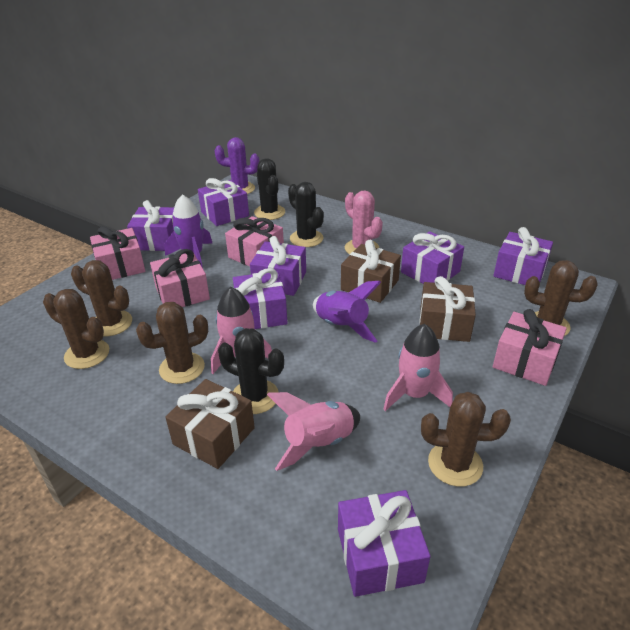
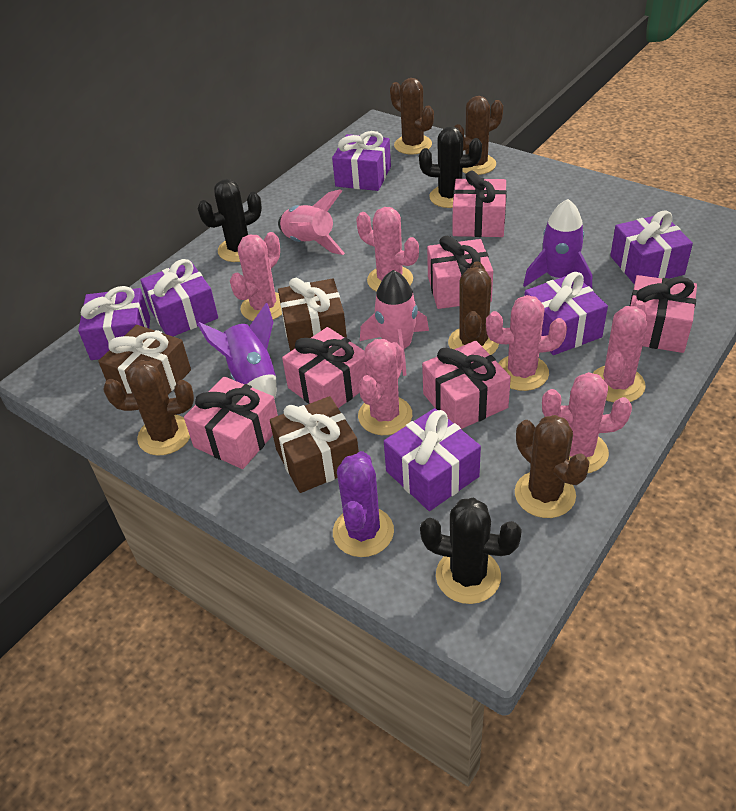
pink cactus: 1 -> 6
pink gift: 4 -> 6
pink rocket: 3 -> 2
purple gift: 7 -> 6

